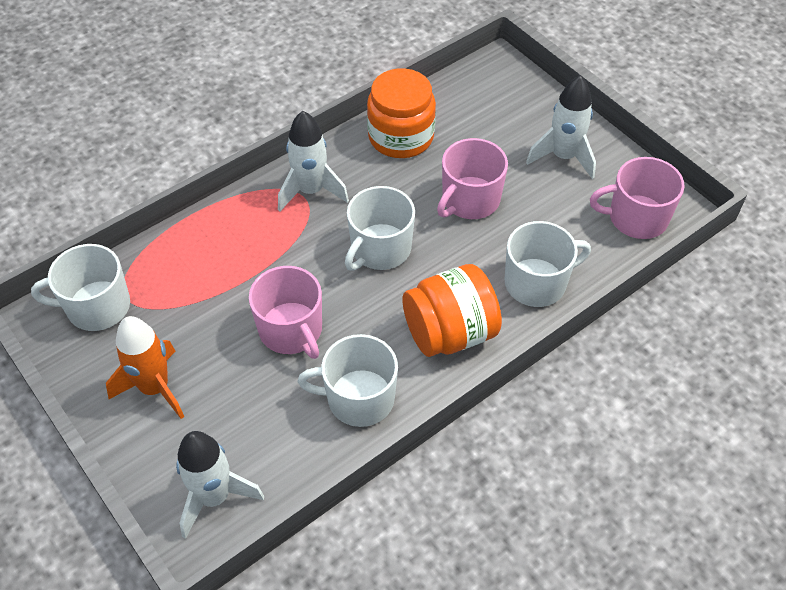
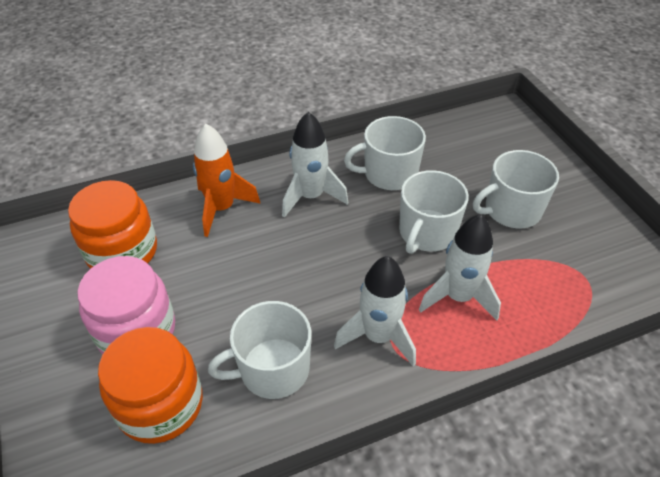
pink jar: 0 -> 1
pink mug: 3 -> 0

